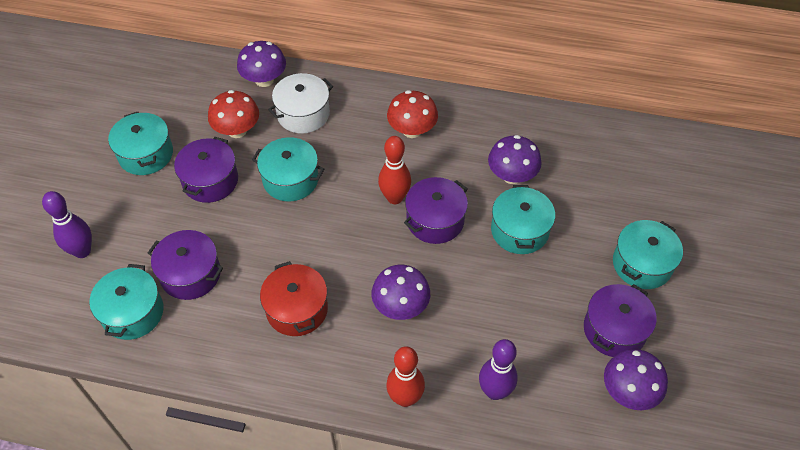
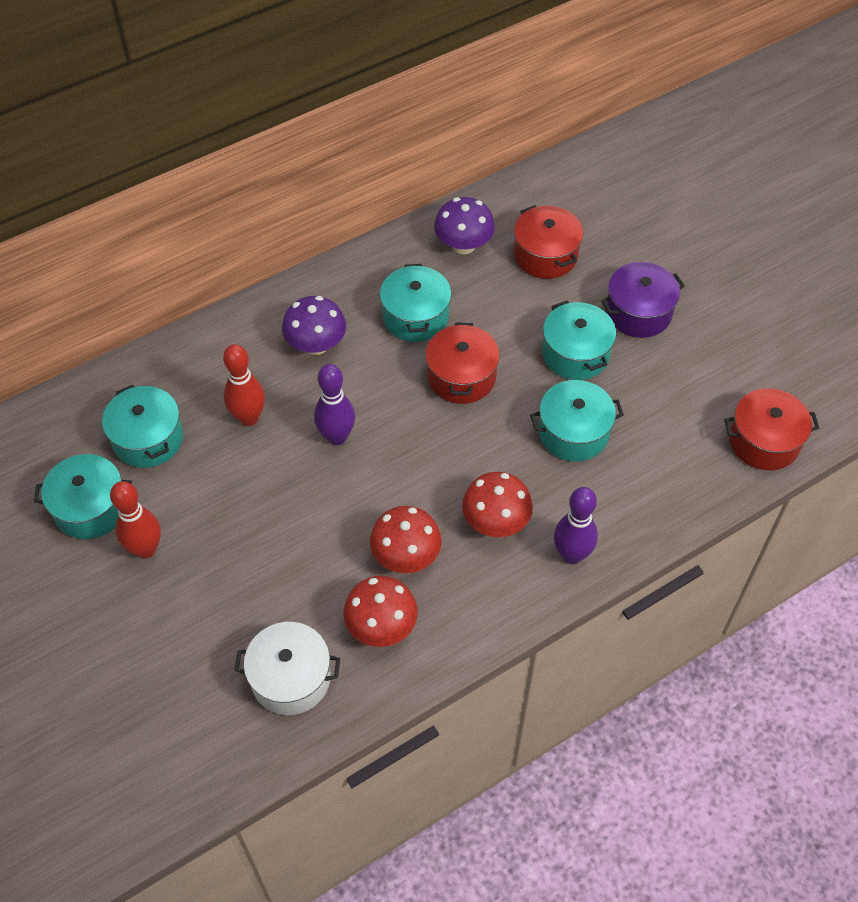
purple mushroom: 4 -> 2
purple pot: 4 -> 1
red mushroom: 2 -> 3
red pot: 1 -> 3

